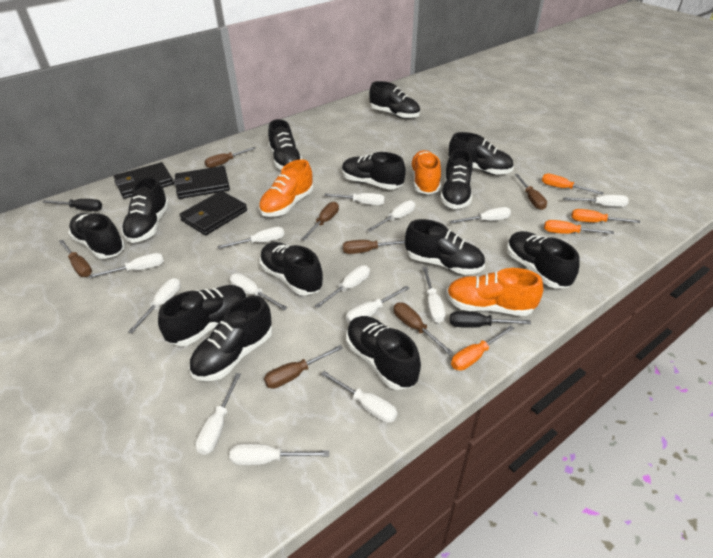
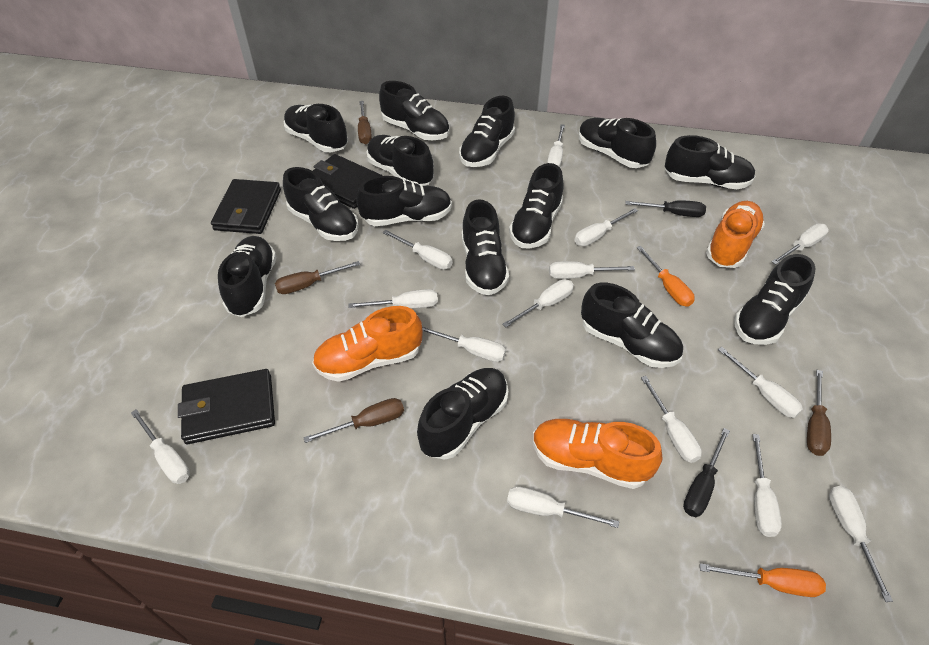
black shoe: 13 -> 14
brown screwdriver: 7 -> 4
orange screwdriver: 4 -> 2

